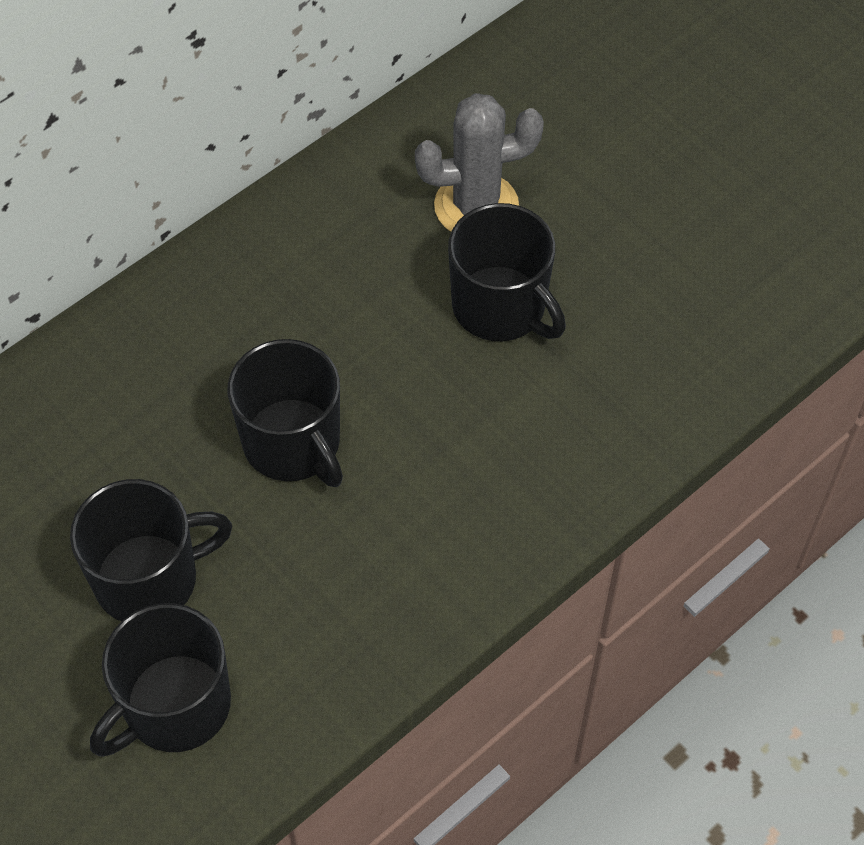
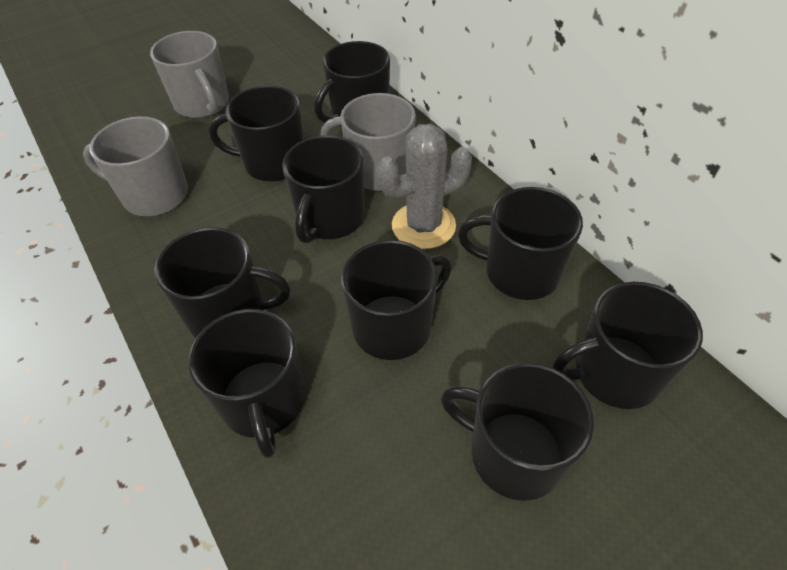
black mug: 4 -> 9
grey mug: 0 -> 3

